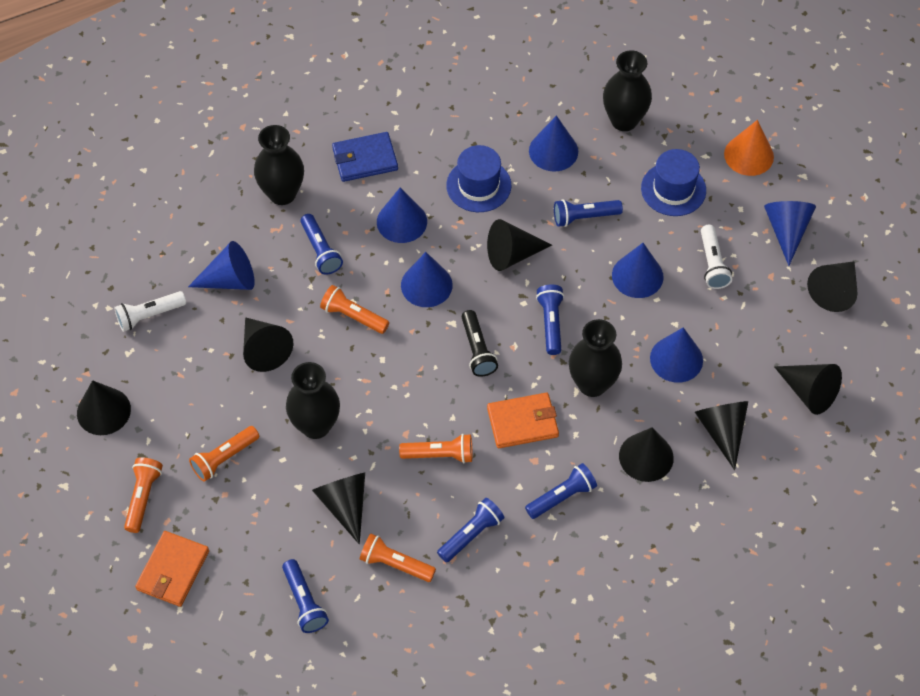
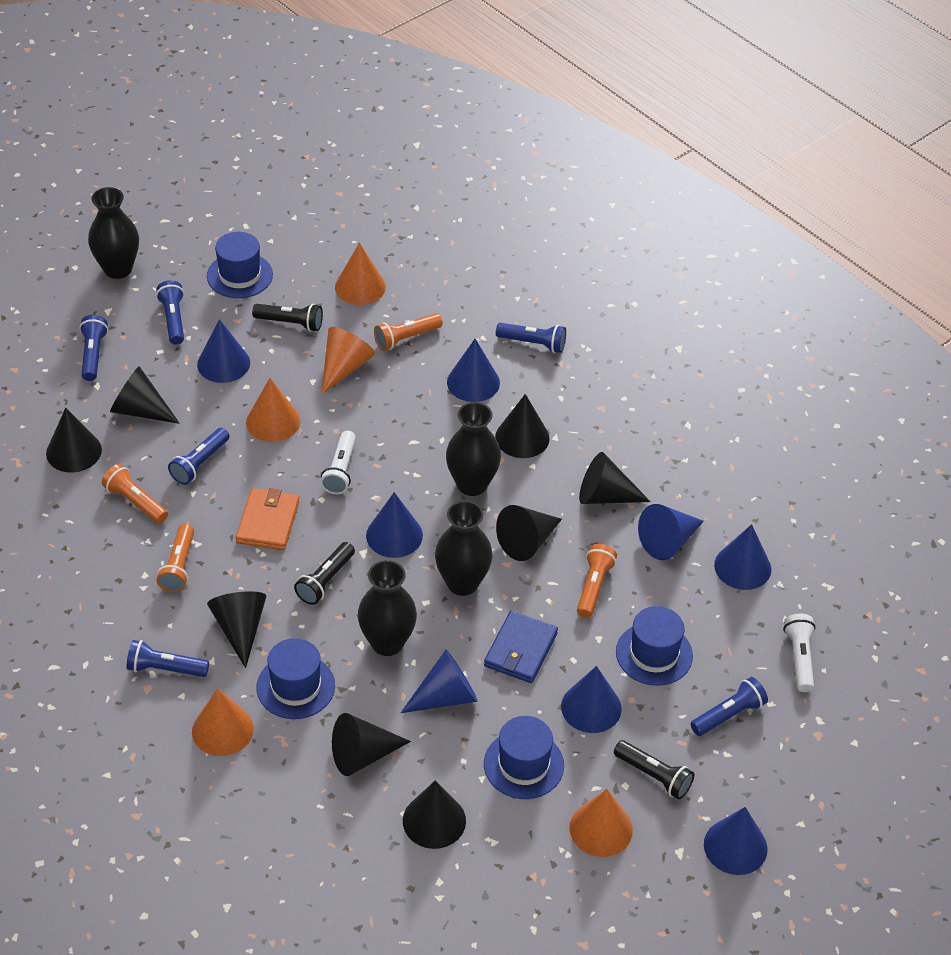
black flashlight: 1 -> 3
blue cone: 7 -> 8
blue hat: 2 -> 4
orange cone: 1 -> 5
orange flashlight: 5 -> 4
orange wallet: 2 -> 1

